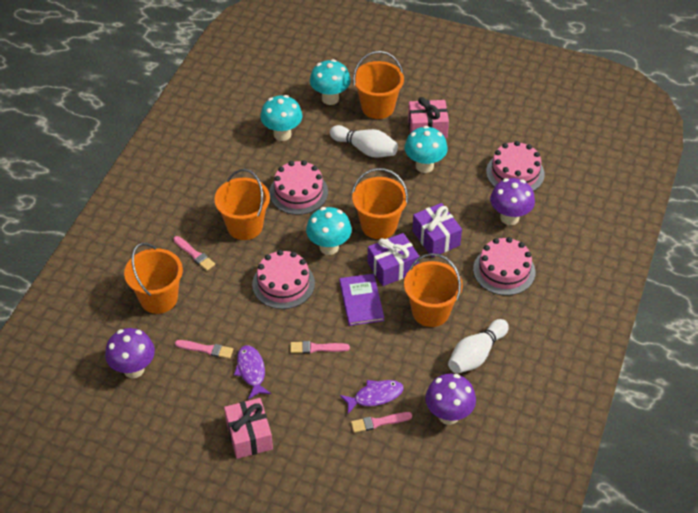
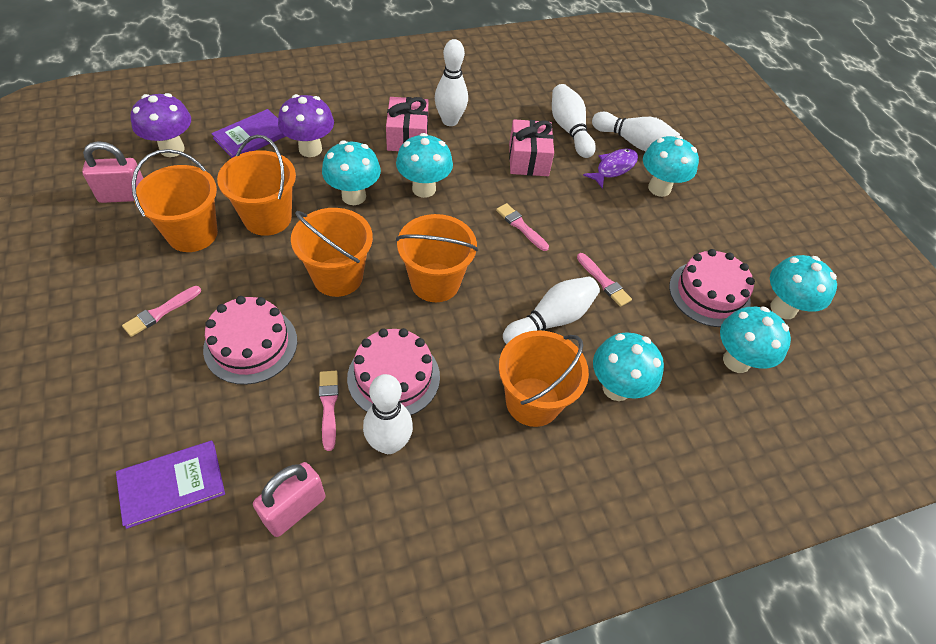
pink cake: 4 -> 3
pink padlock: 0 -> 2
purple book: 1 -> 2
purple fish: 2 -> 1
purple gift: 2 -> 0
purple mushroom: 3 -> 2
turquoise mushroom: 4 -> 6
white bowling pin: 2 -> 5

